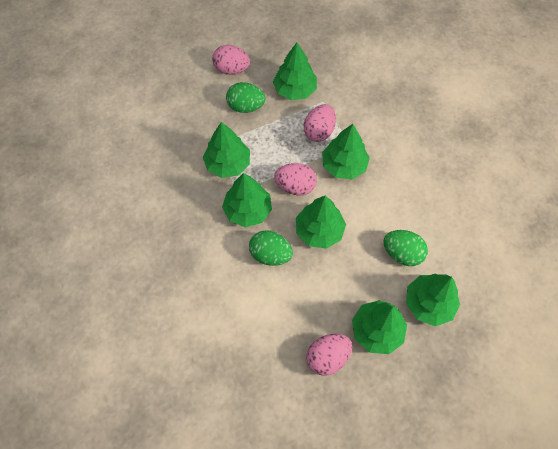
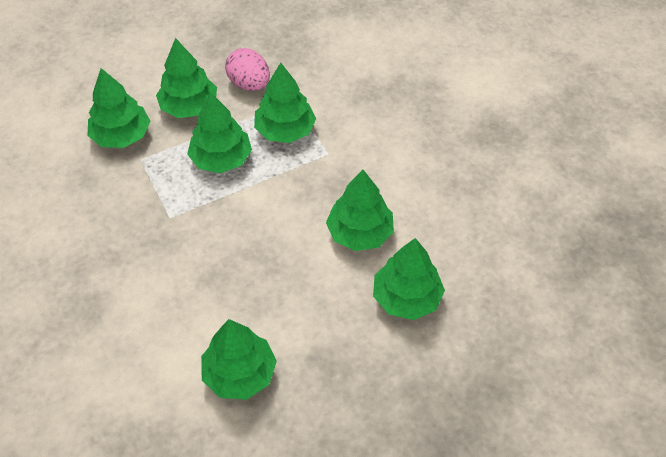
green egg: 3 -> 0
pink egg: 4 -> 1

